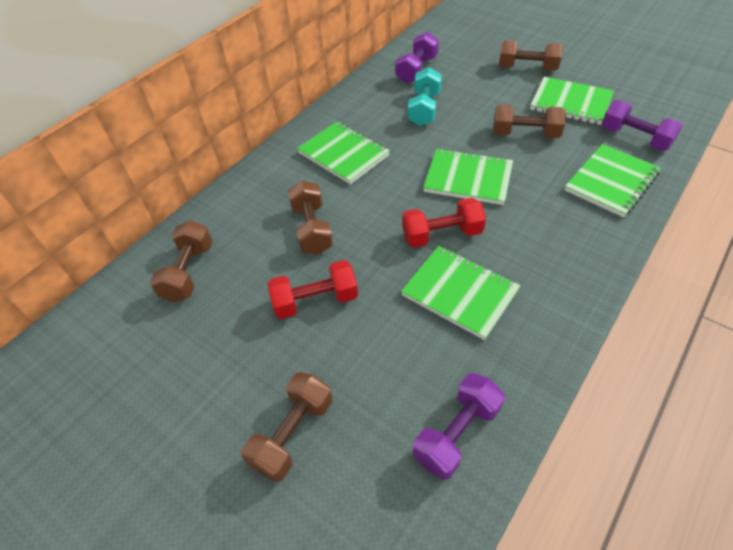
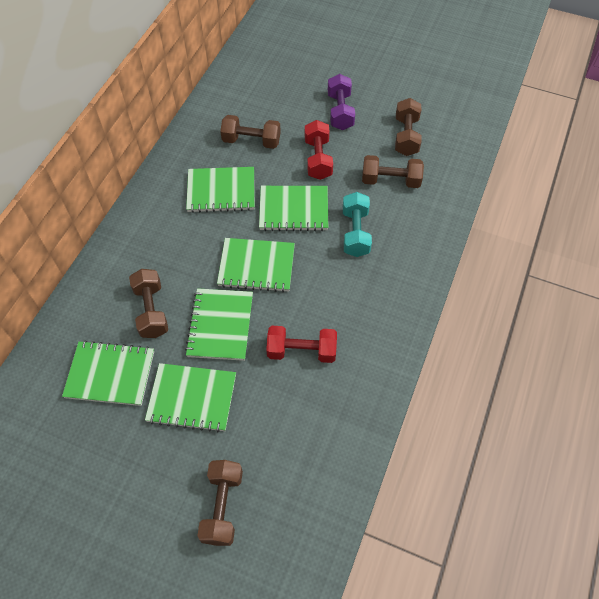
green notebook: 5 -> 6
purple dumbbell: 3 -> 1

